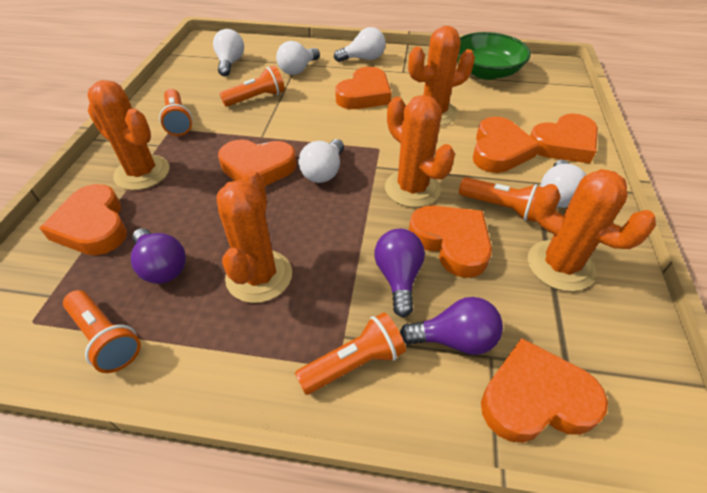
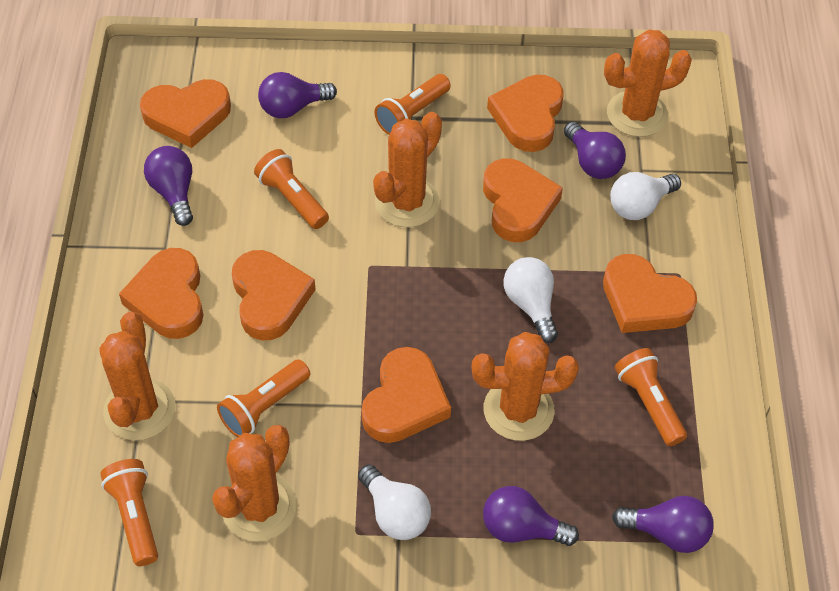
green bowl: 1 -> 0
purple light bulb: 3 -> 5
white light bulb: 5 -> 3

